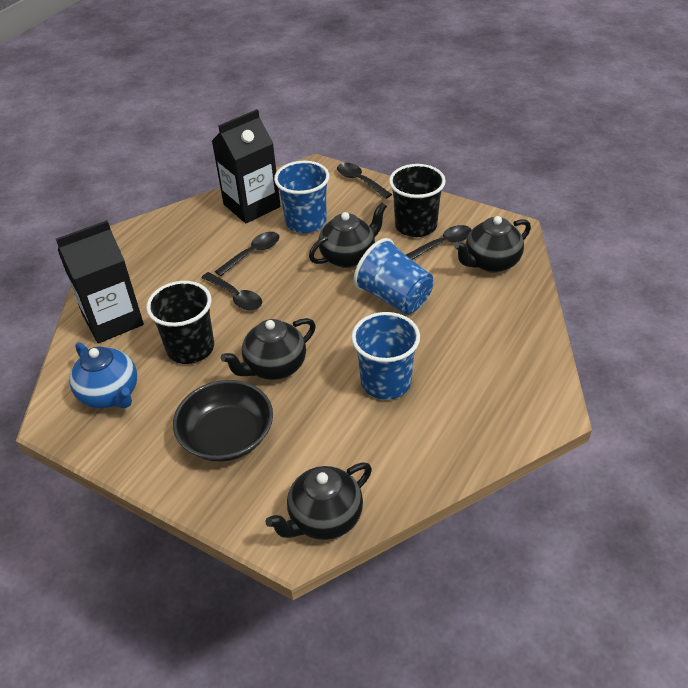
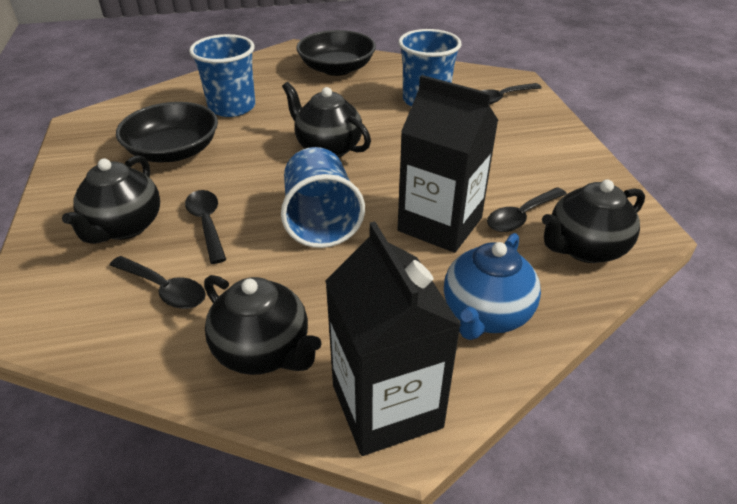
black bowl: 1 -> 2
black cup: 2 -> 0

